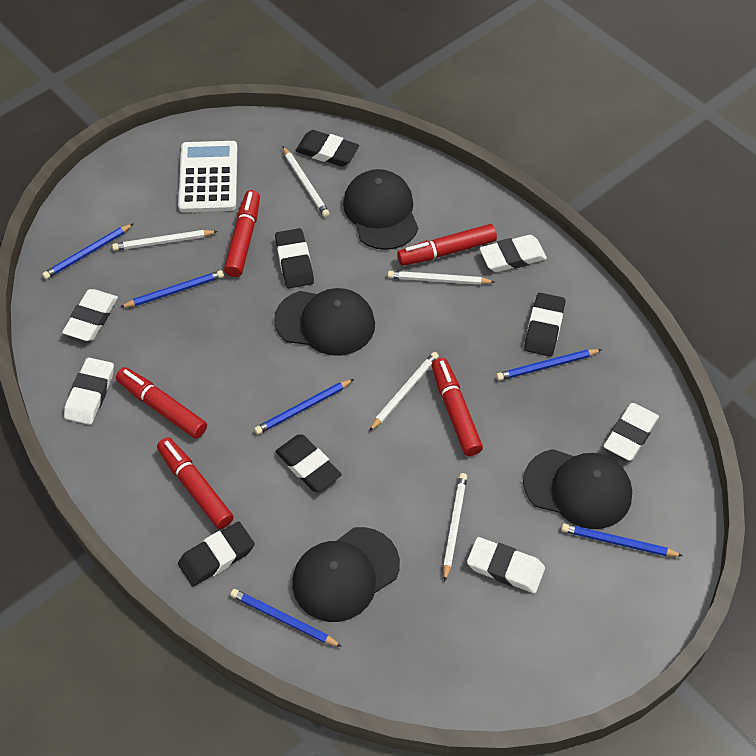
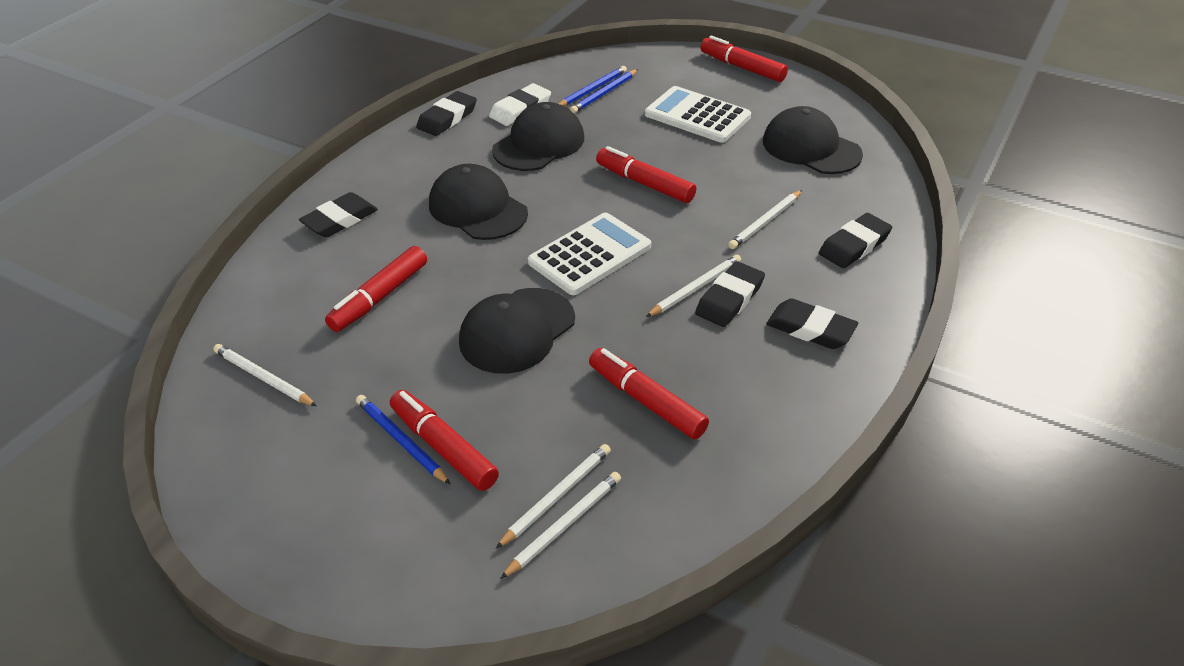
blue pencil: 6 -> 3
white calculator: 1 -> 2
white eraser: 5 -> 1

